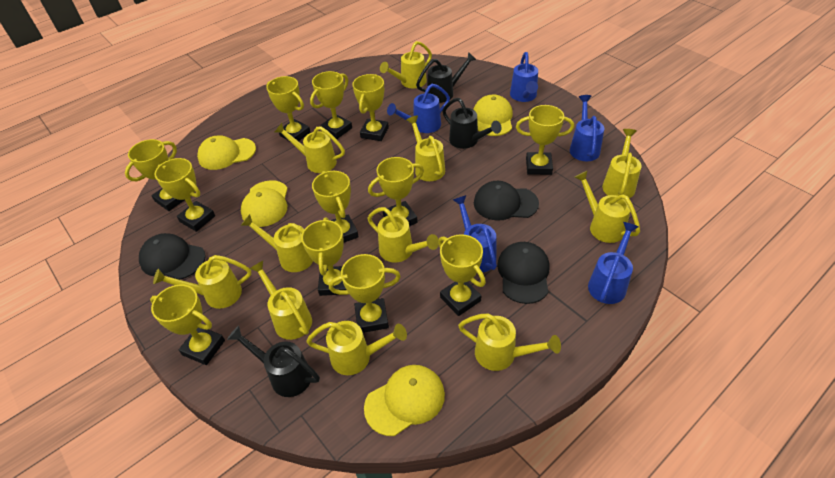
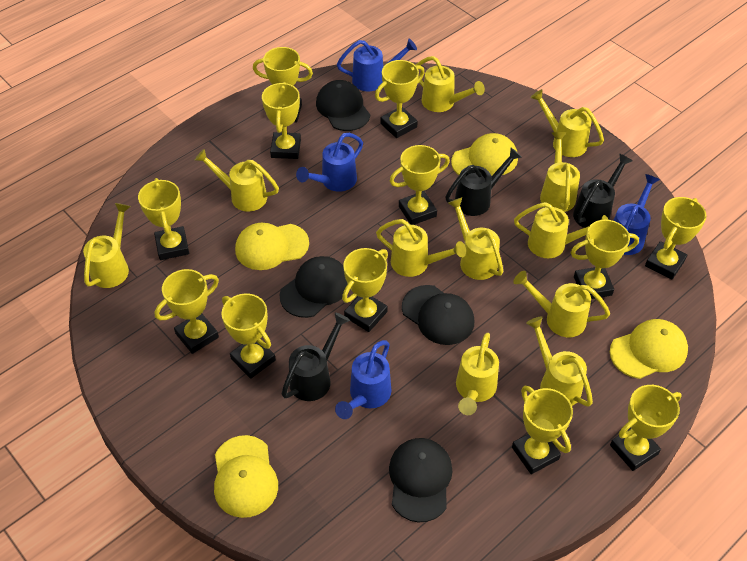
black cap: 3 -> 4
blue watering can: 5 -> 4

